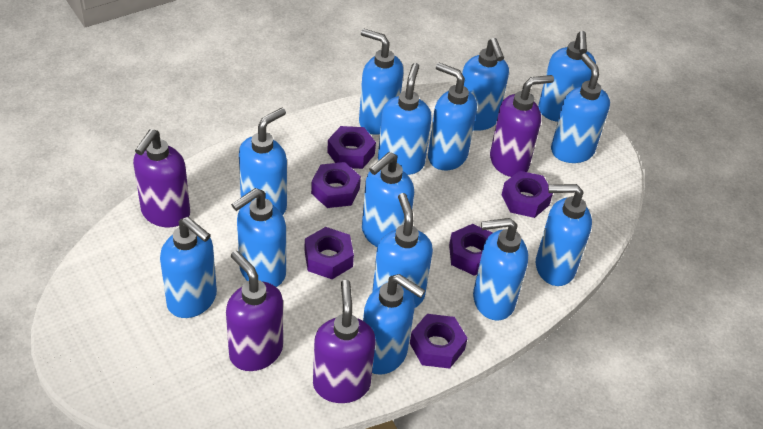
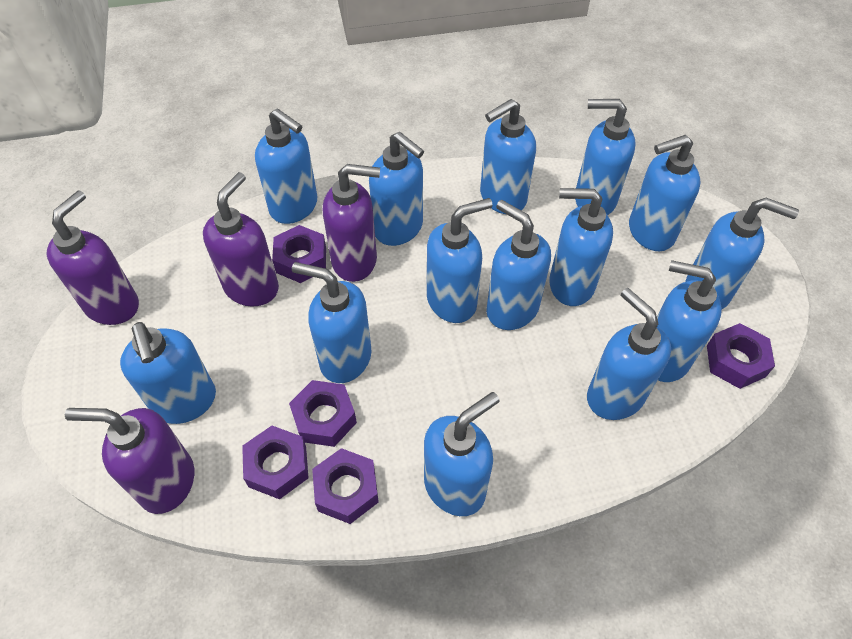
purple nut: 6 -> 5

